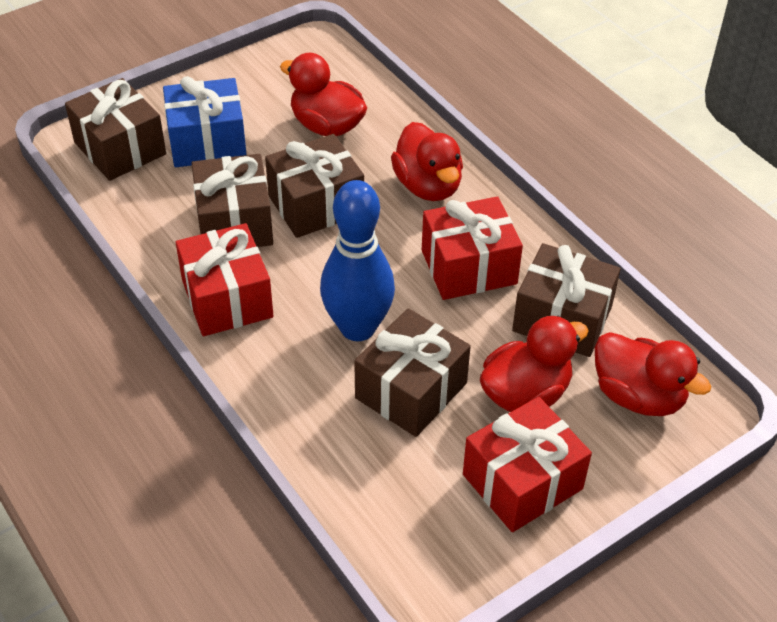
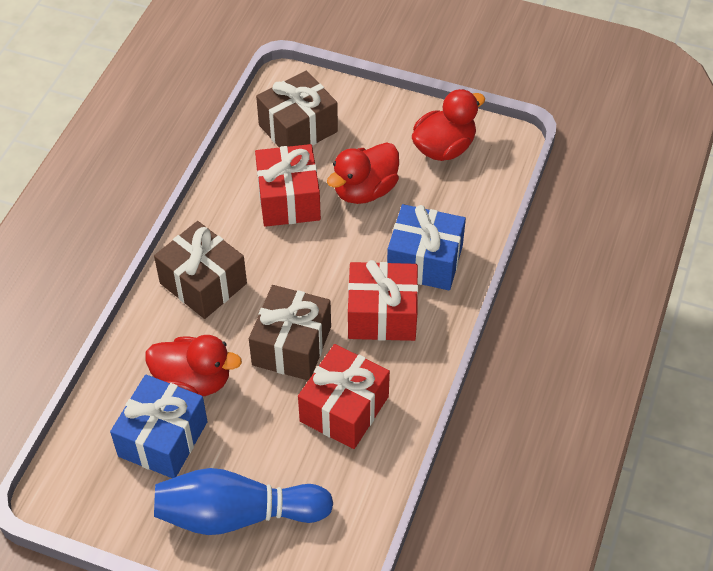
blue gift: 1 -> 2
brown gift: 5 -> 3
red duck: 4 -> 3

